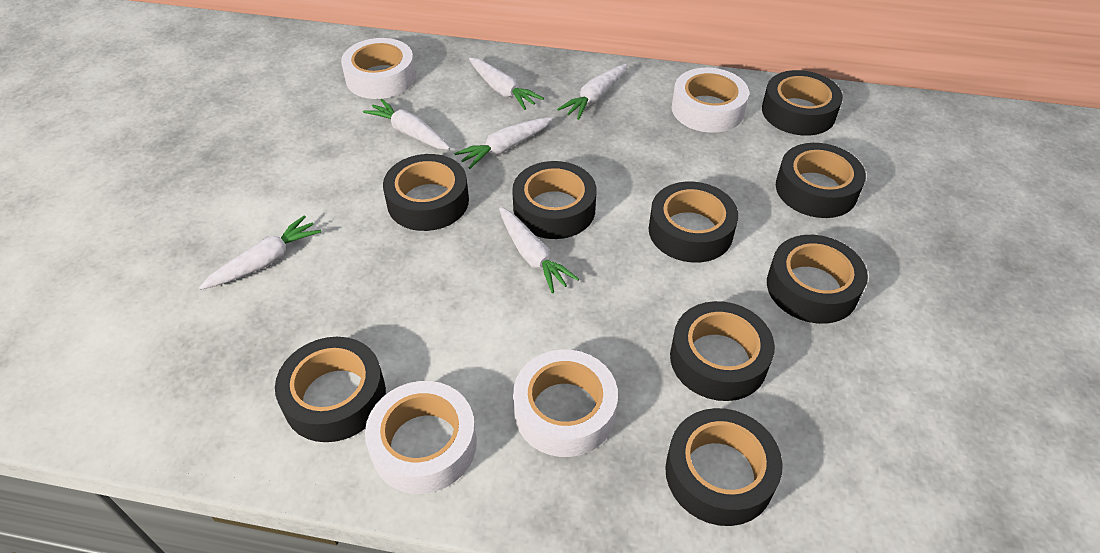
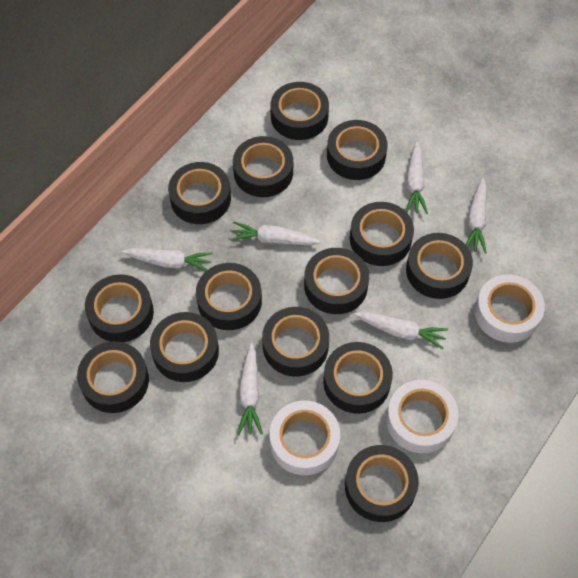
black tape: 9 -> 14
white tape: 4 -> 3

